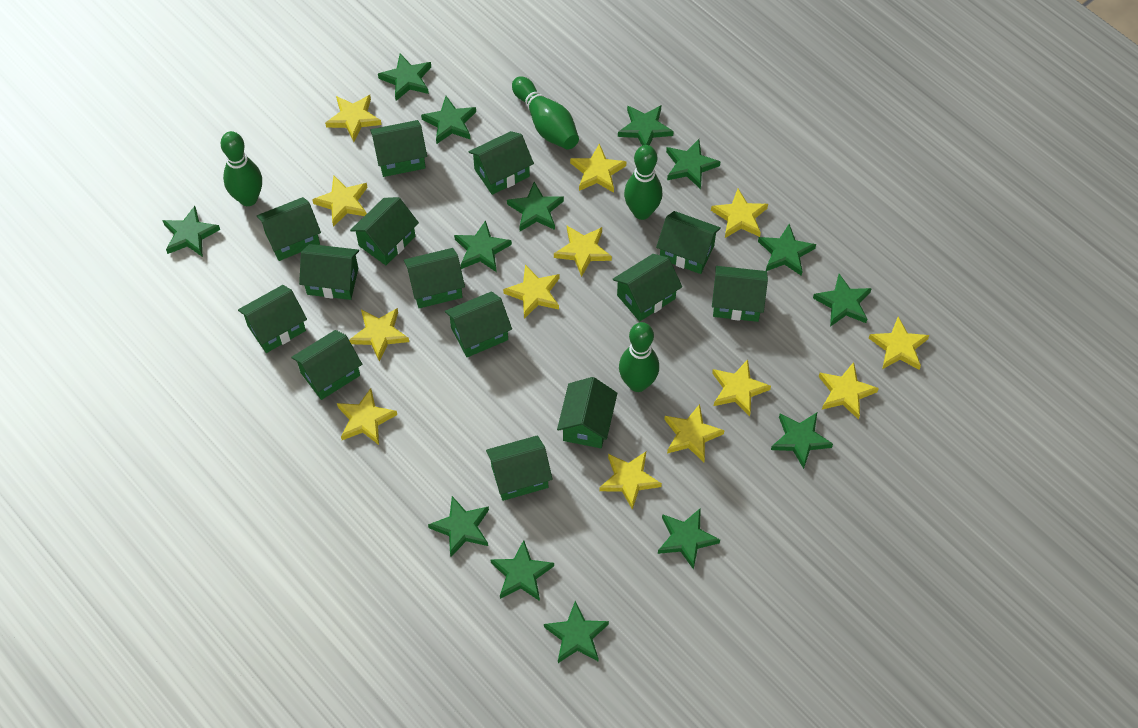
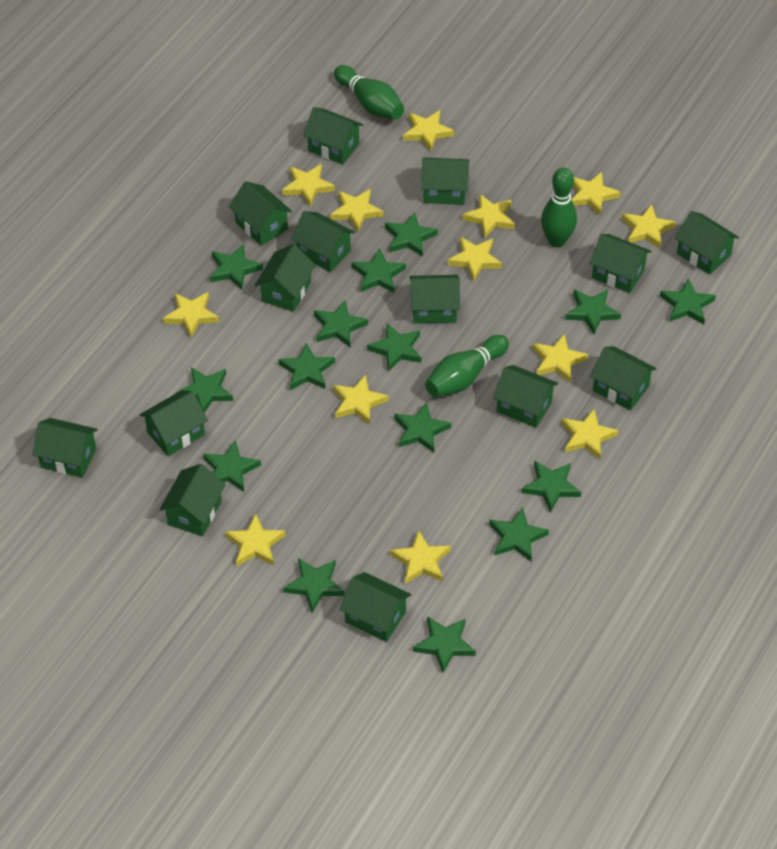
green bowling pin: 4 -> 3
green star: 14 -> 15

